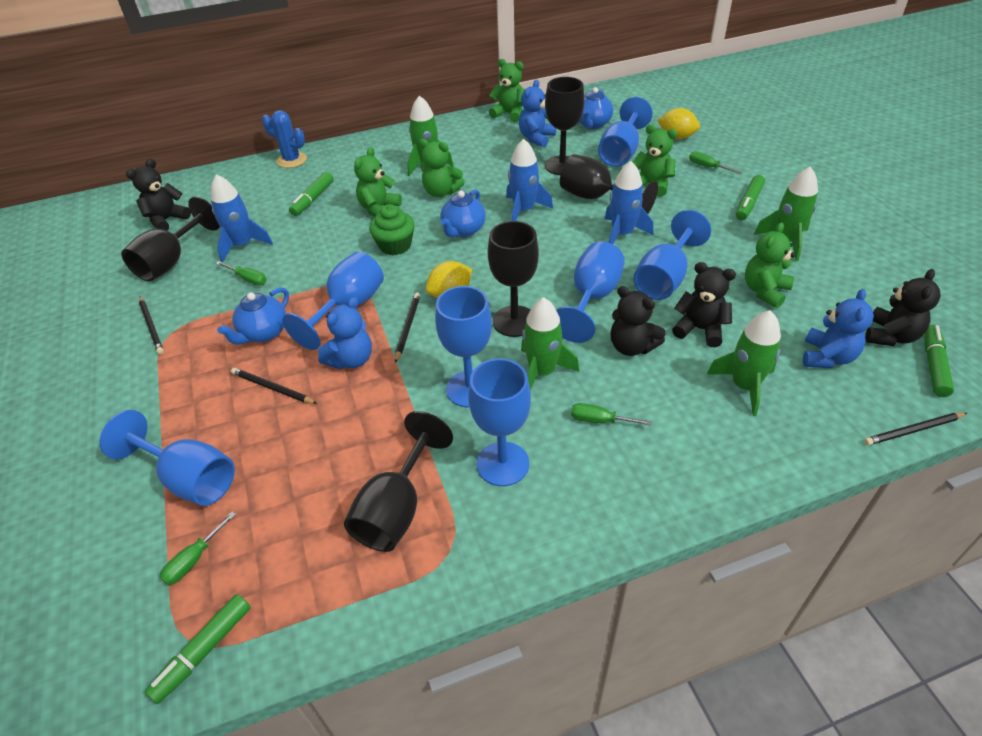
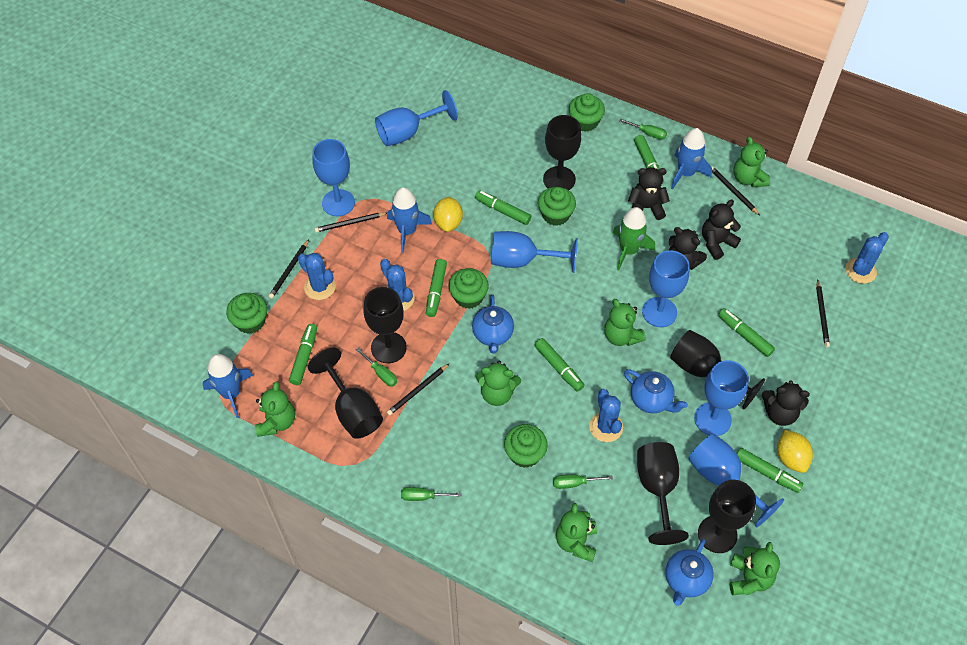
black goblet: 5 -> 6
black pencil: 4 -> 5
blue cactus: 1 -> 4
blue goblet: 7 -> 6
blue teddy bear: 3 -> 0
green cupcake: 1 -> 5
green marker: 4 -> 7
green rocket: 4 -> 1
green teddy bear: 5 -> 6

